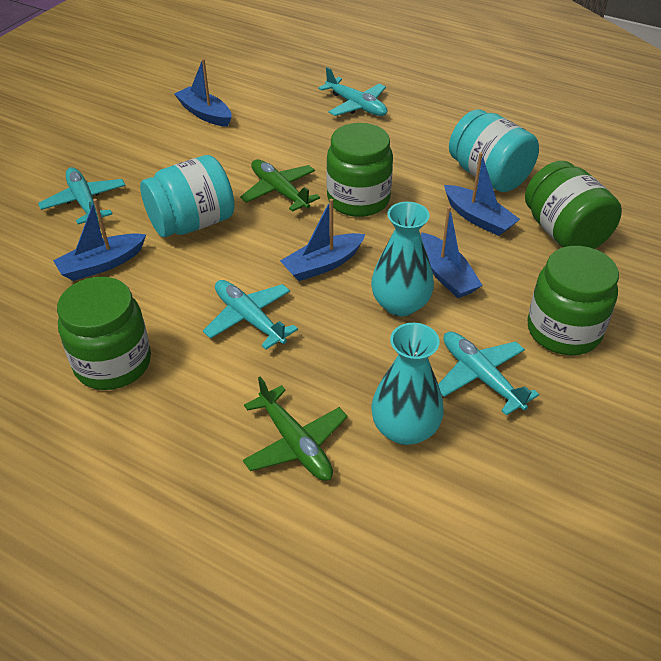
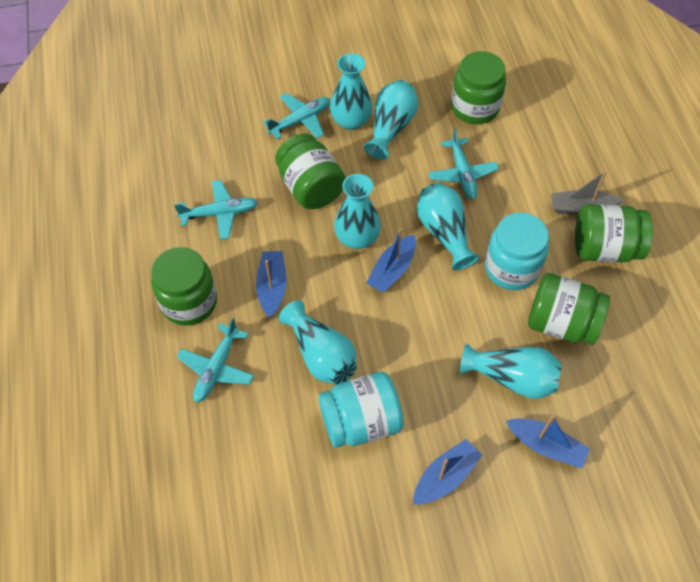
blue boat: 5 -> 4
green jar: 4 -> 5
green plane: 2 -> 0
grey boat: 0 -> 1
turquoise vase: 2 -> 6

